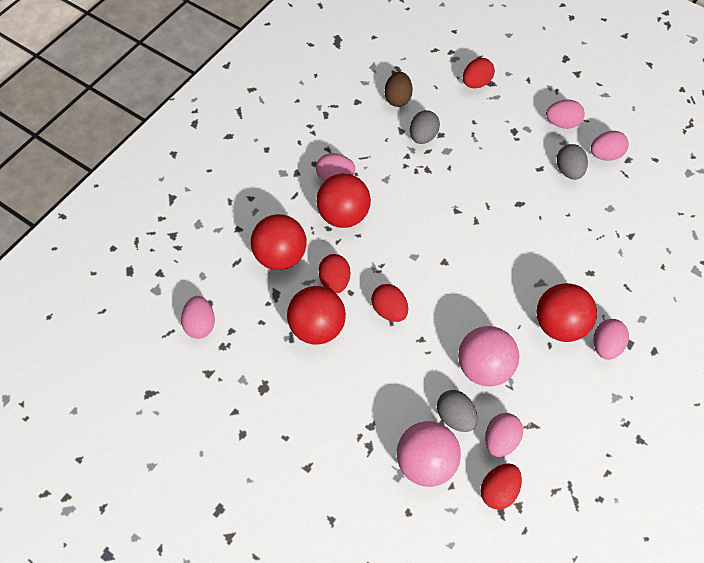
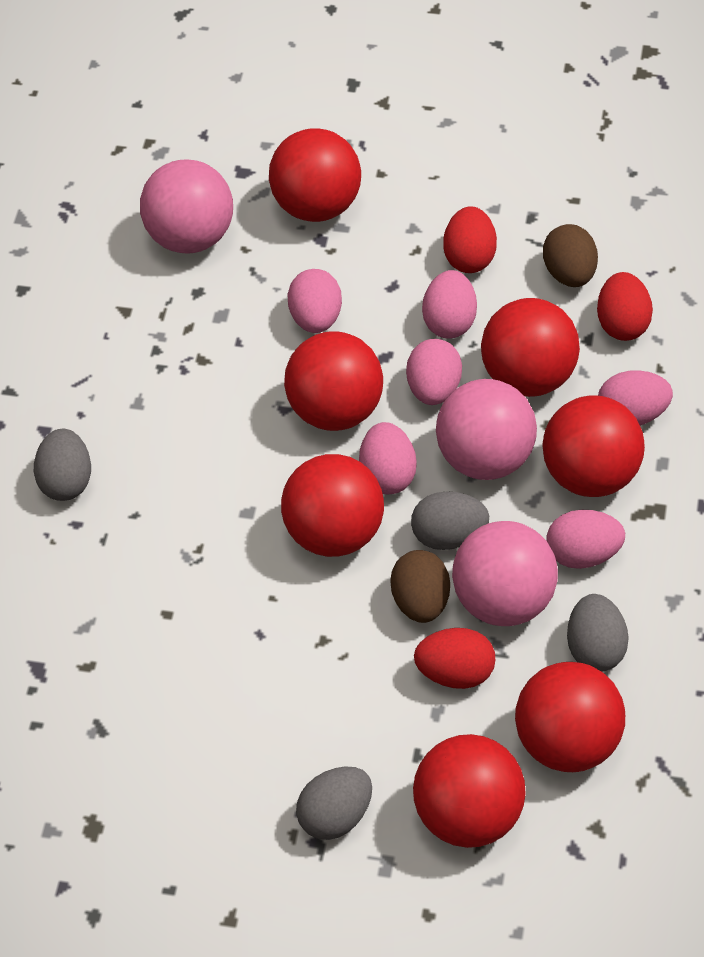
brown egg: 1 -> 2
grey egg: 3 -> 4
pink ball: 2 -> 3
red ball: 4 -> 7
red egg: 4 -> 3

